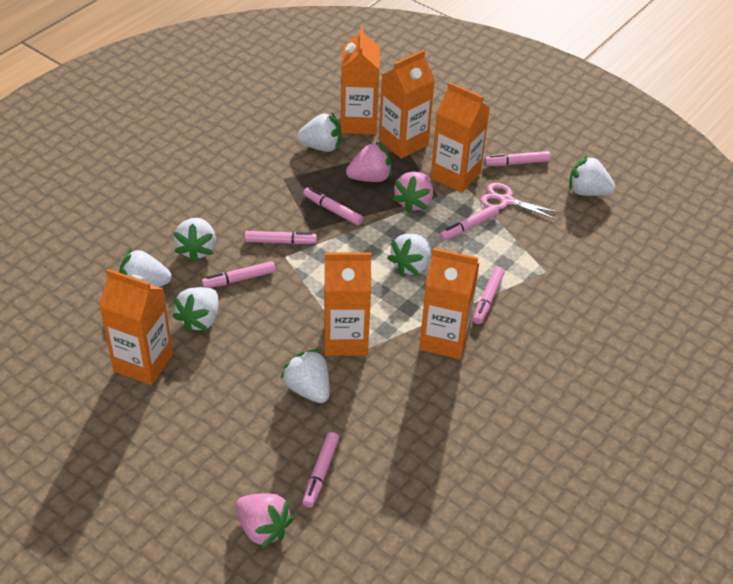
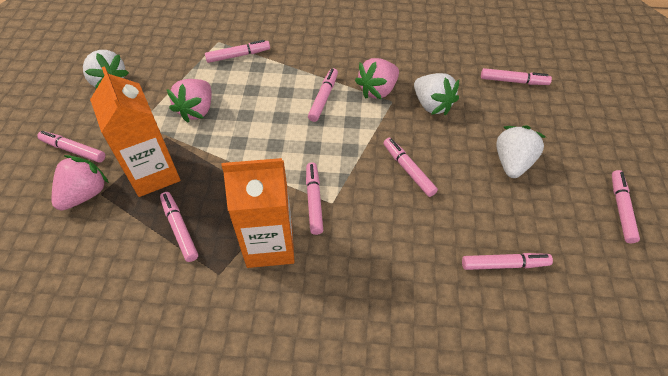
orange carton: 6 -> 2
pink marker: 7 -> 9
pink scissors: 1 -> 0
white strawberry: 7 -> 3

